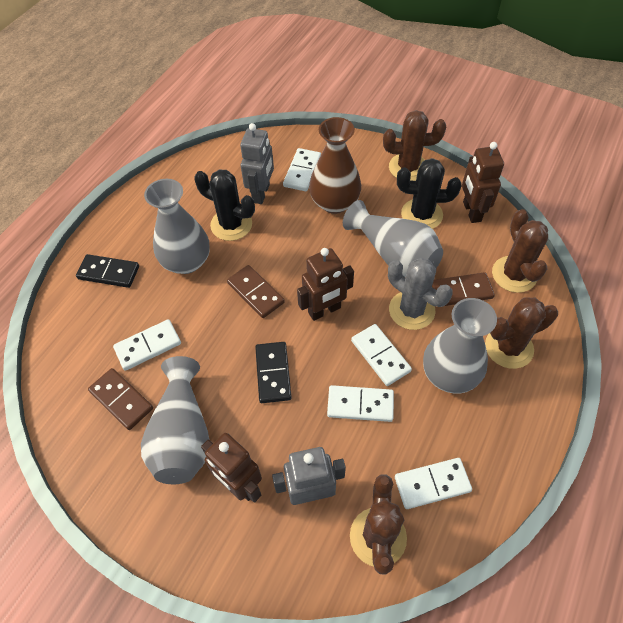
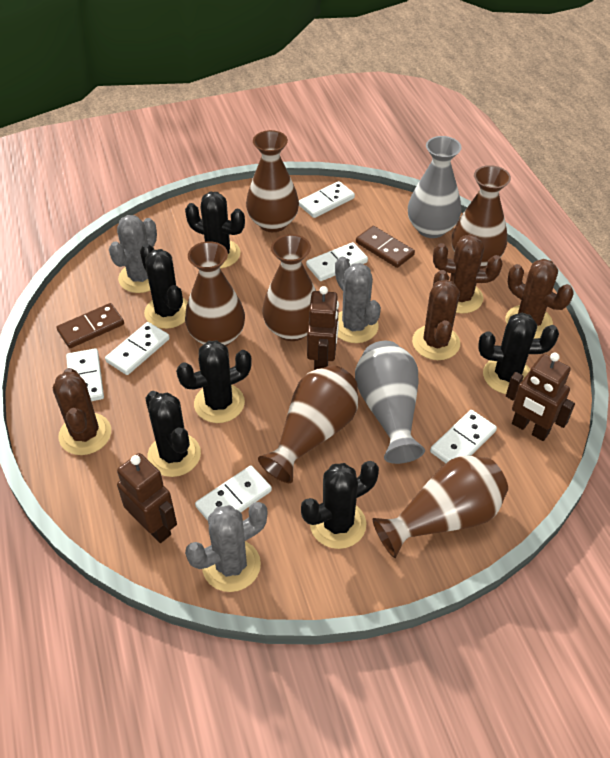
black cactus: 2 -> 6
black domino: 2 -> 0
brown domino: 3 -> 2
brown vase: 1 -> 6
grey cactus: 1 -> 3
grey robot: 2 -> 0
grey vase: 4 -> 2
white domino: 5 -> 6

